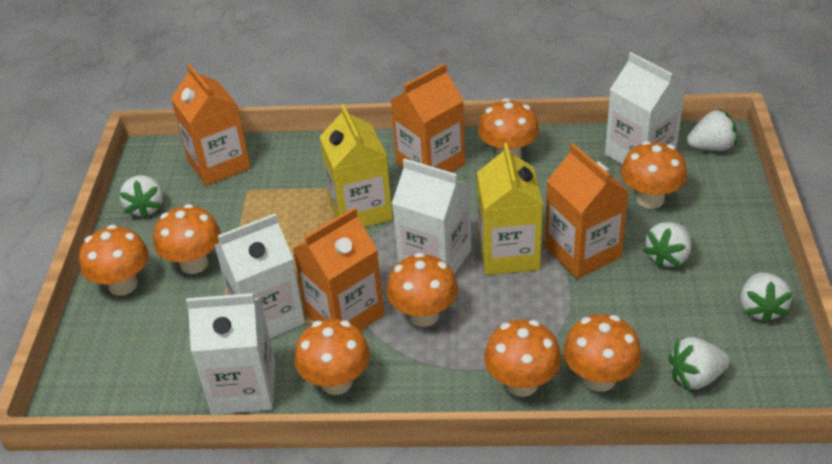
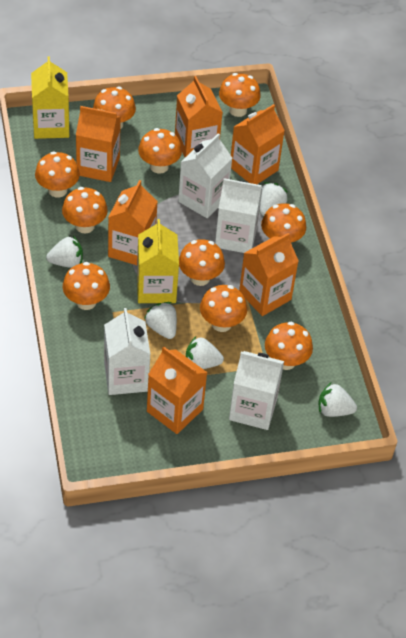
orange carton: 4 -> 6
orange mushroom: 8 -> 10

